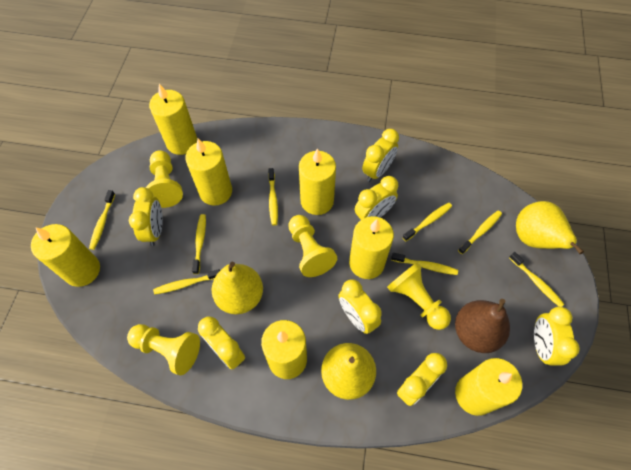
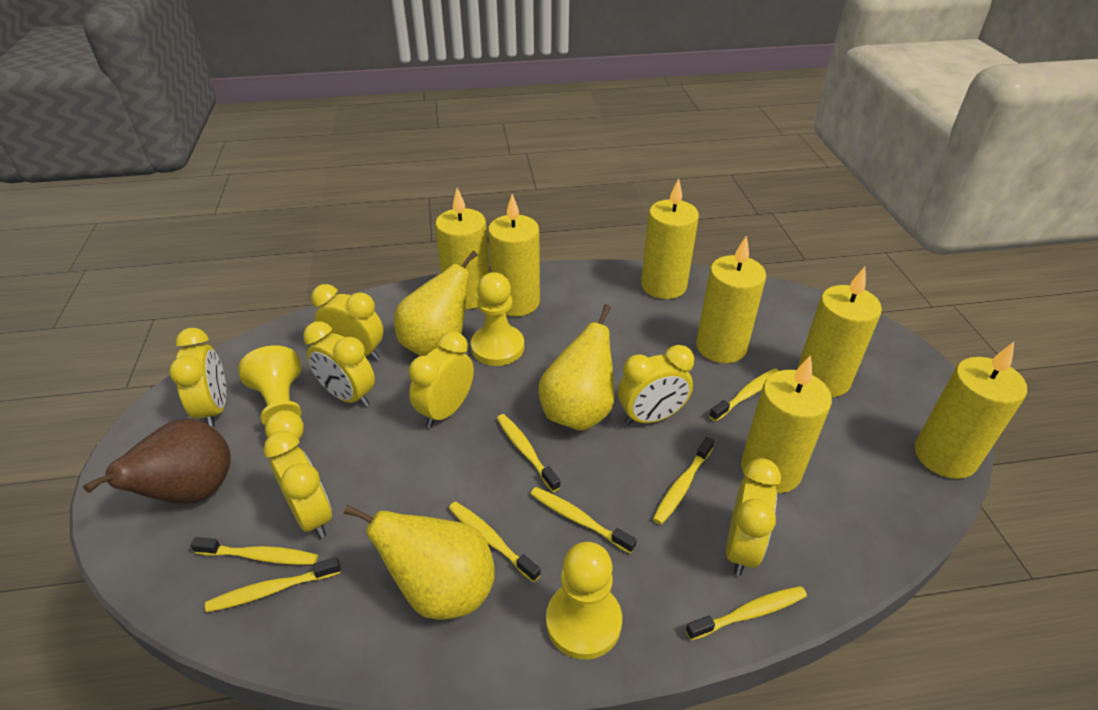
yellow pawn: 4 -> 3

